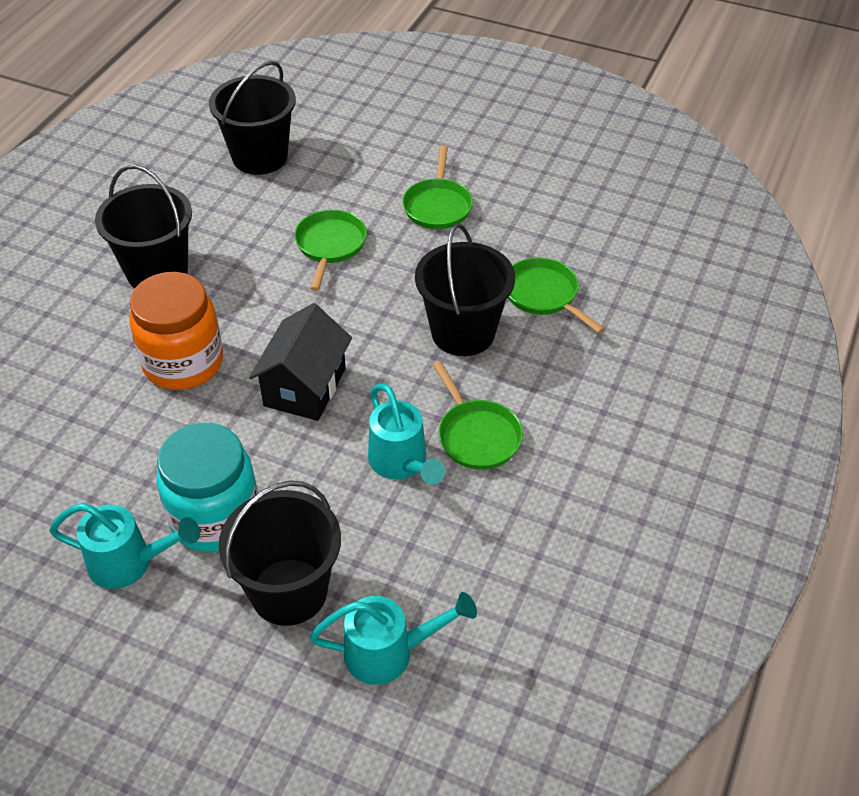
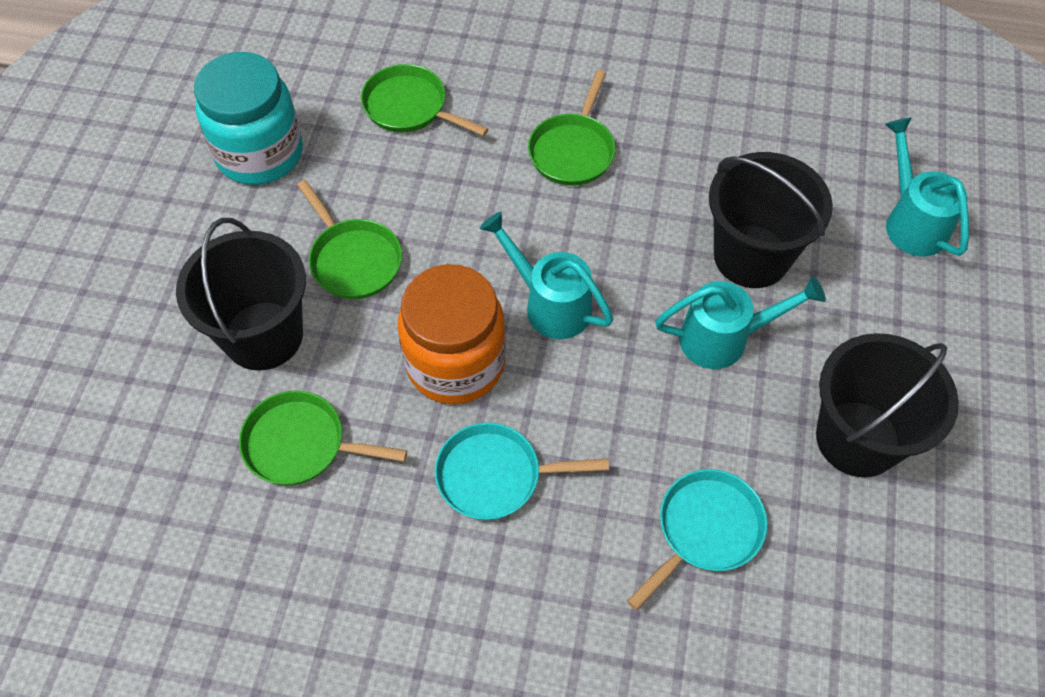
black bucket: 4 -> 3
black house: 1 -> 0
turquoise pan: 0 -> 2

